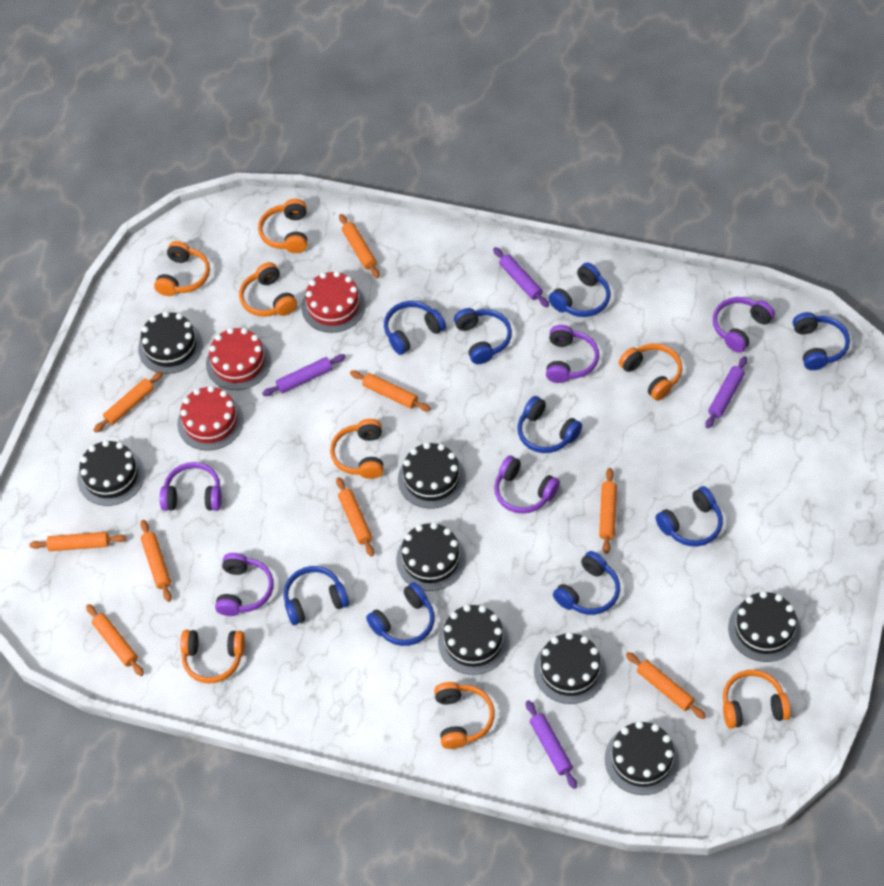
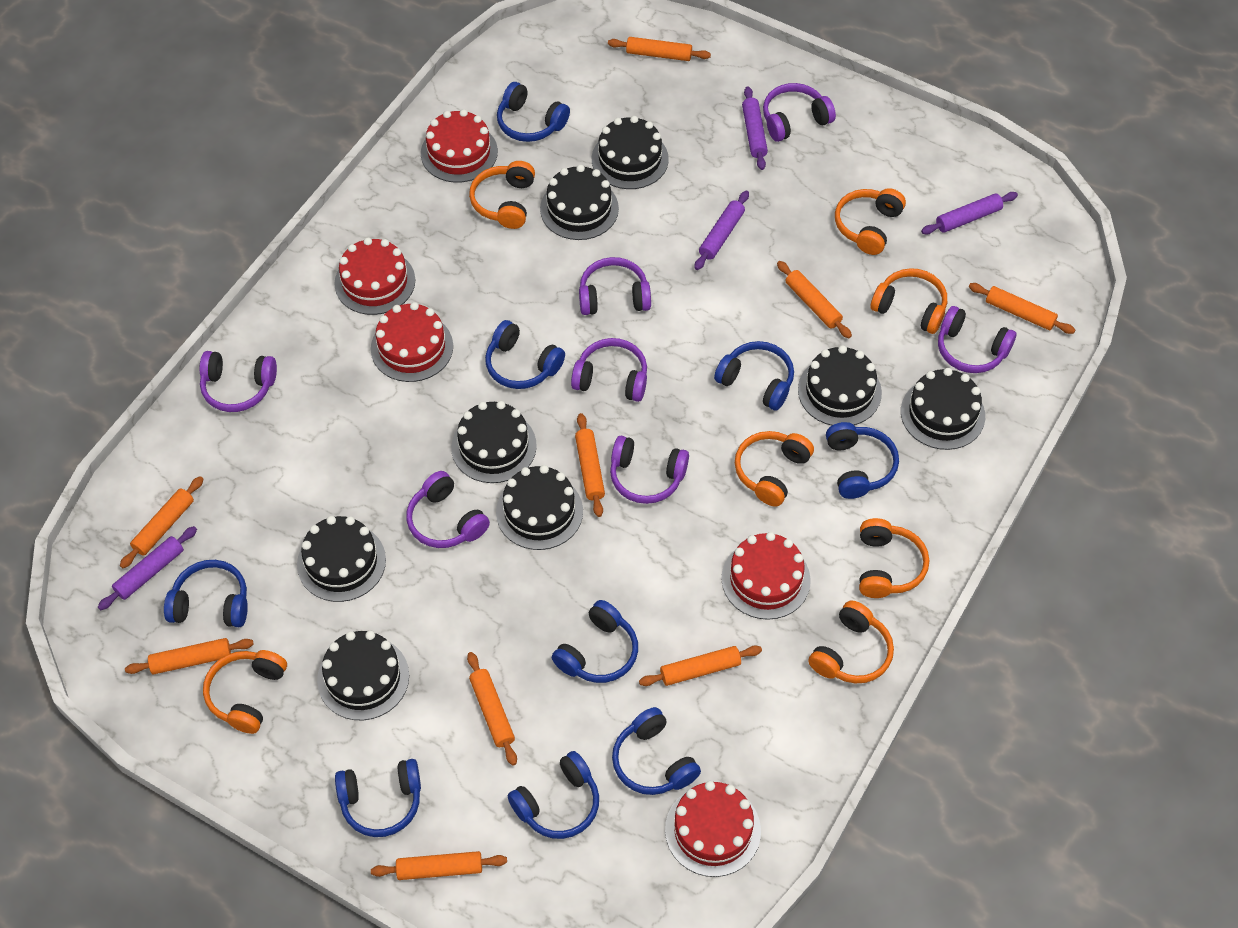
orange headphones: 8 -> 7
purple headphones: 5 -> 7
red cake: 3 -> 5

